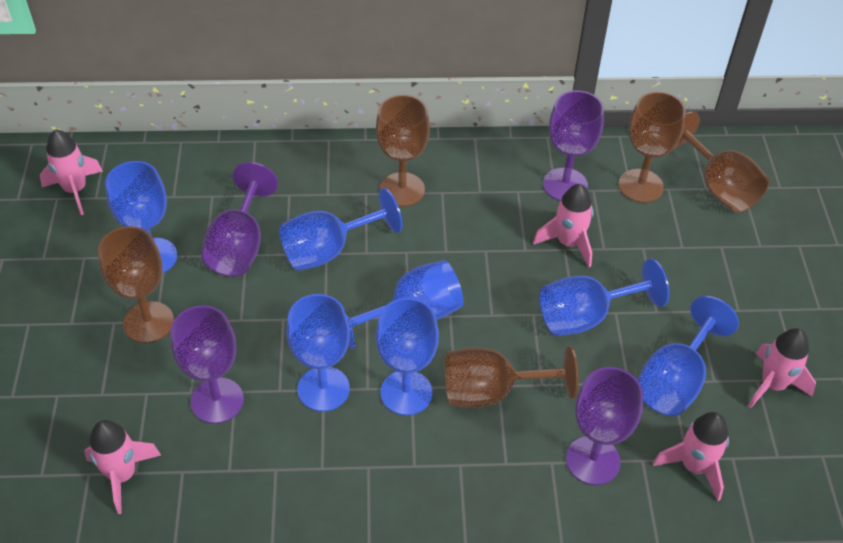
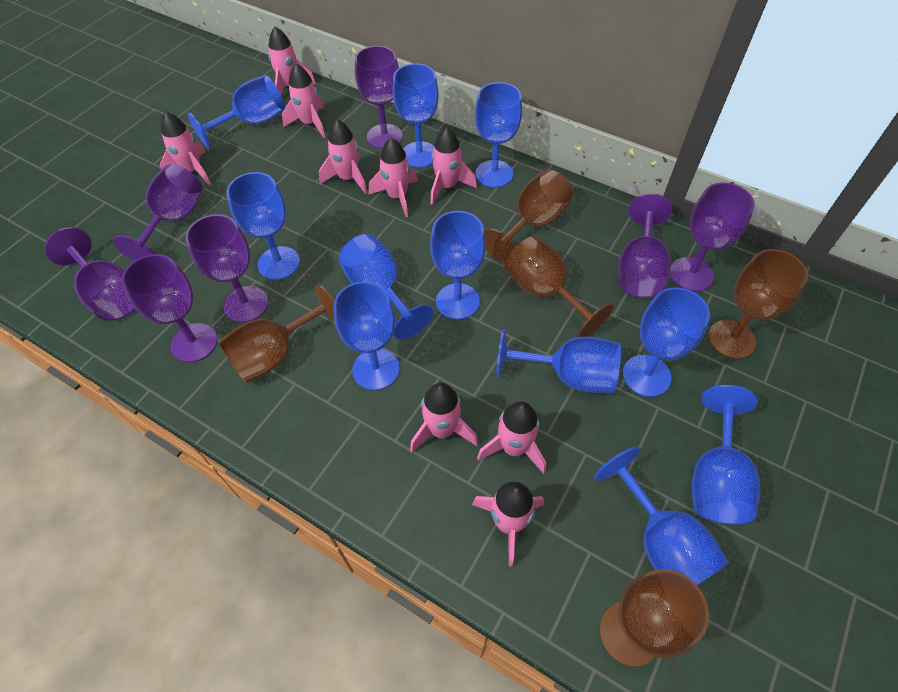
blue goblet: 7 -> 11
pink rocket: 5 -> 9
purple goblet: 4 -> 7

